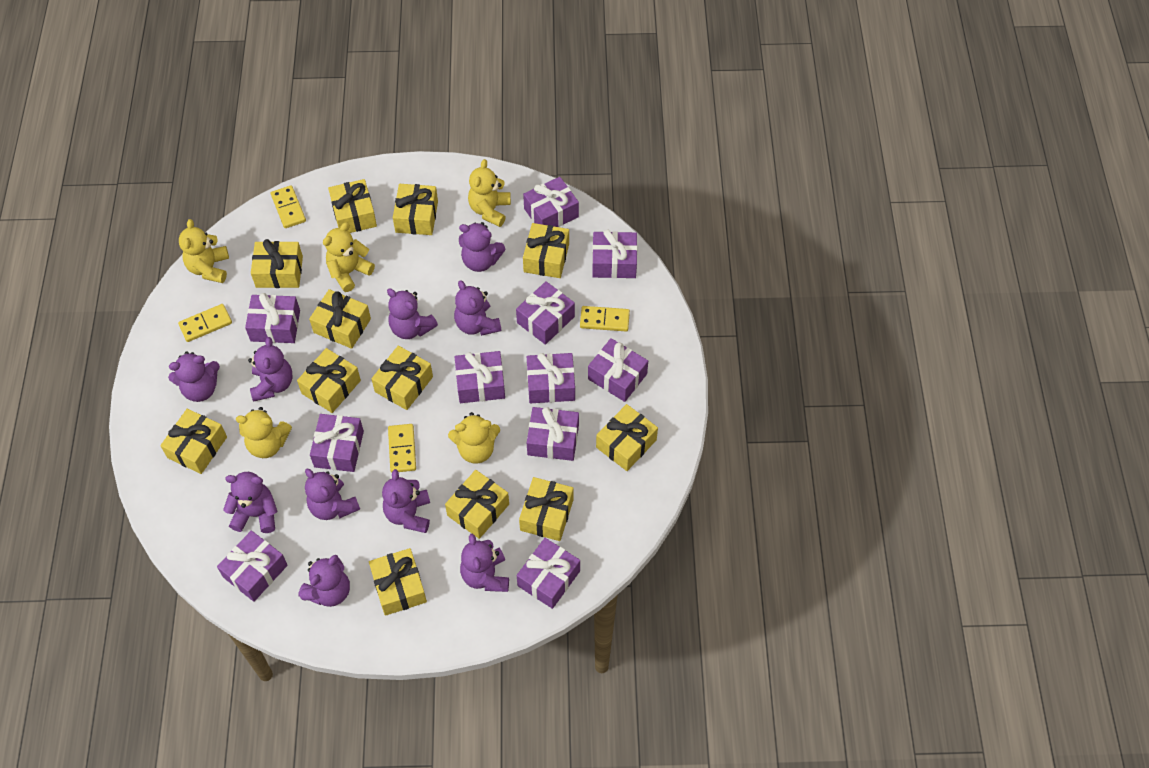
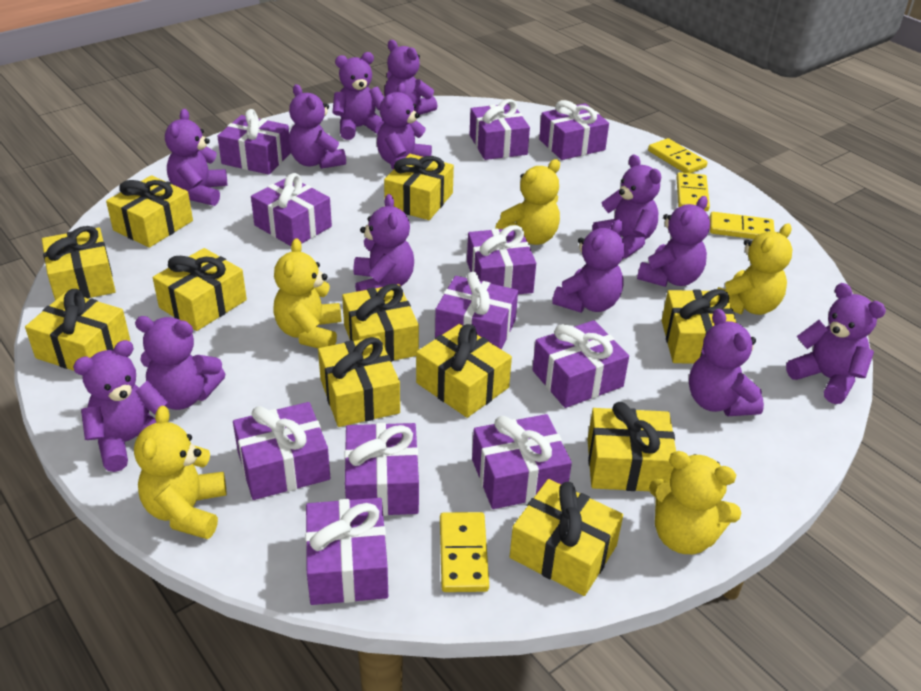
purple teddy bear: 10 -> 13
yellow gift: 12 -> 11

